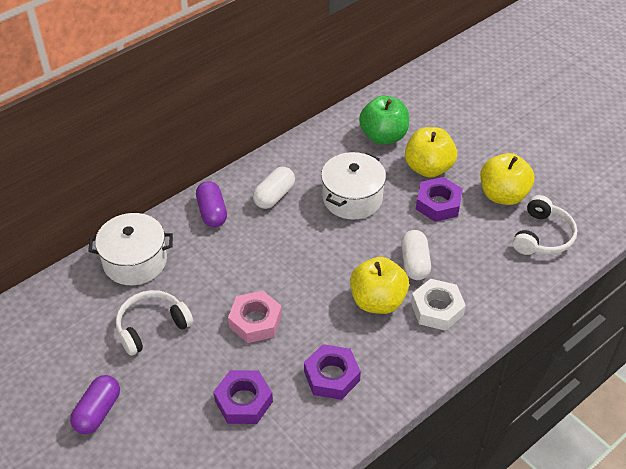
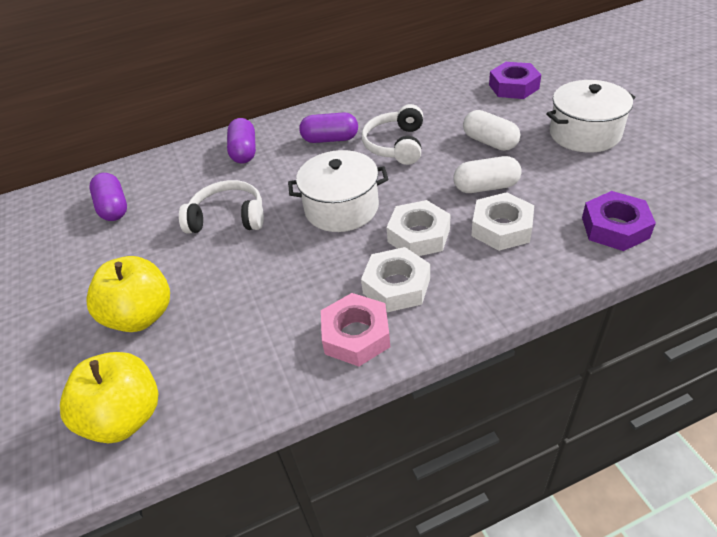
green apple: 1 -> 0
purple capsule: 2 -> 3
purple nut: 3 -> 2
white nut: 1 -> 3
yellow apple: 3 -> 2

